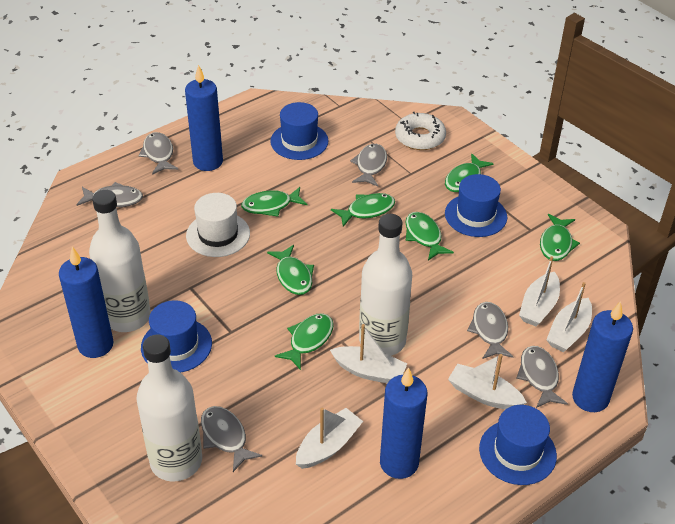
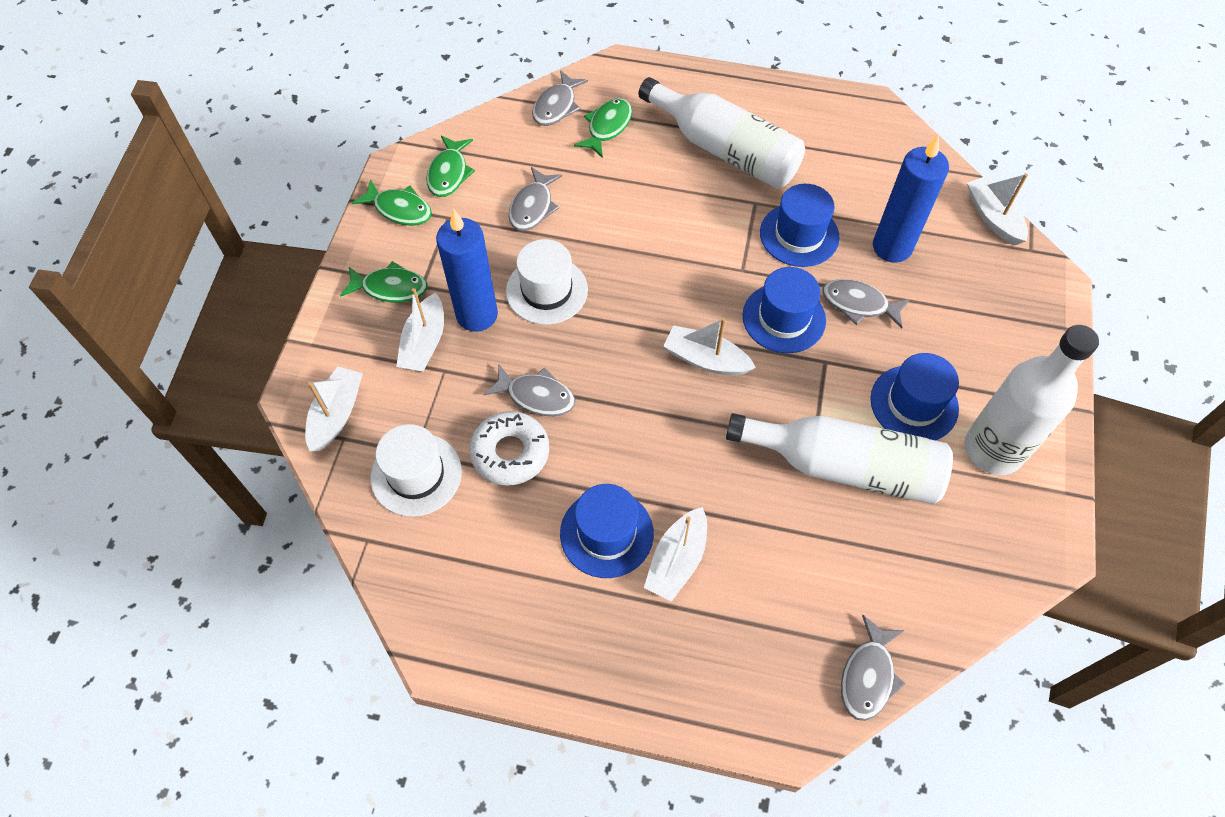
blue candle: 4 -> 2
green fish: 7 -> 4
grey fish: 6 -> 5
white hat: 1 -> 2

